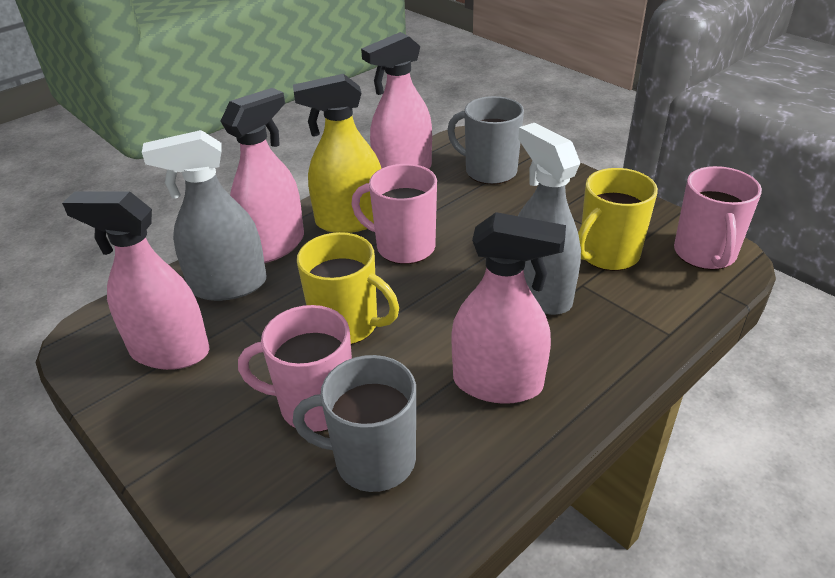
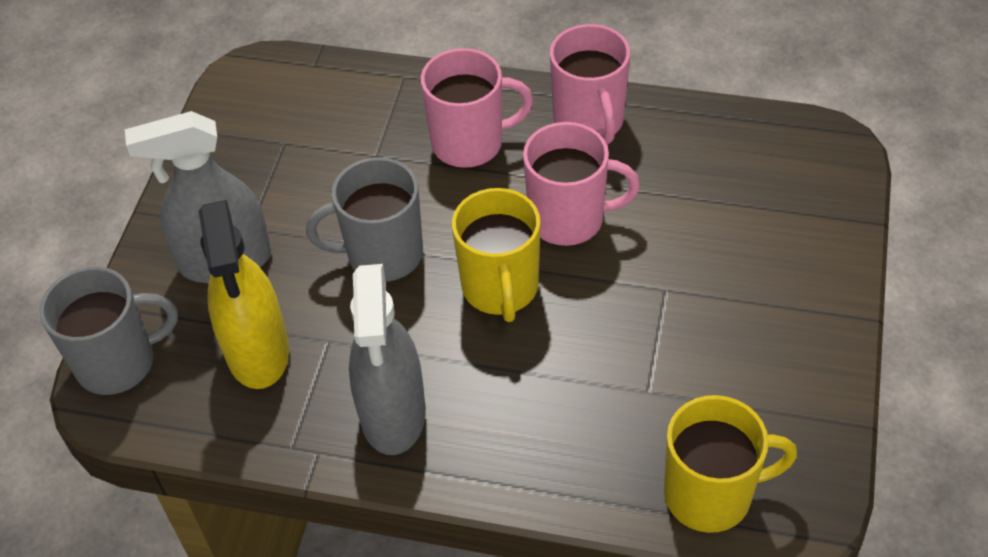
pink spray bottle: 4 -> 0

